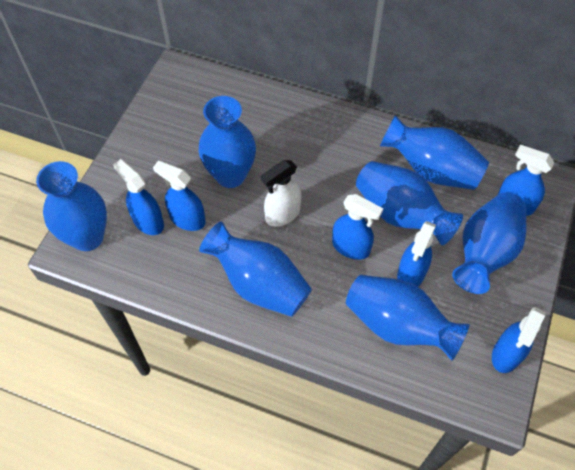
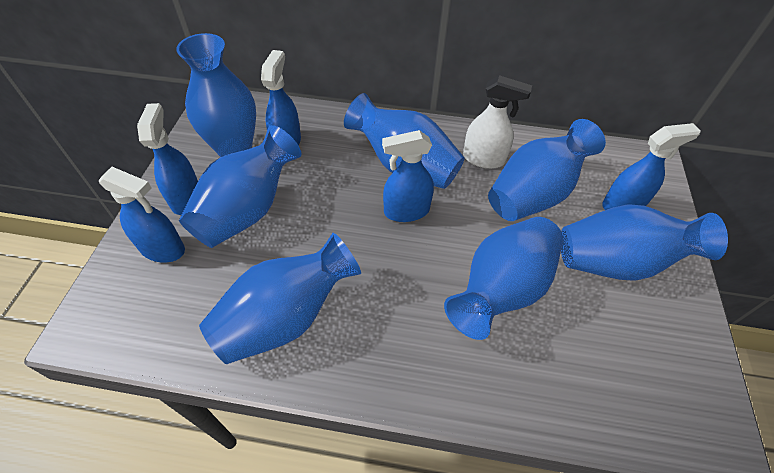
blue spray bottle: 6 -> 5

